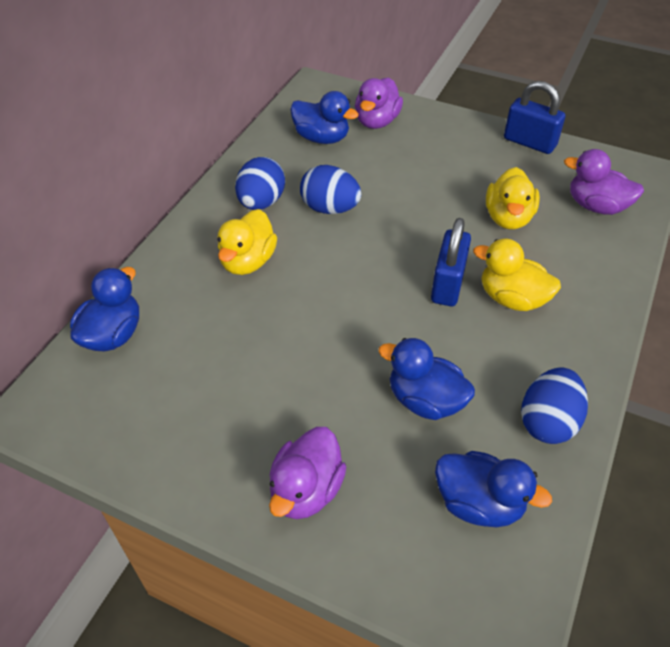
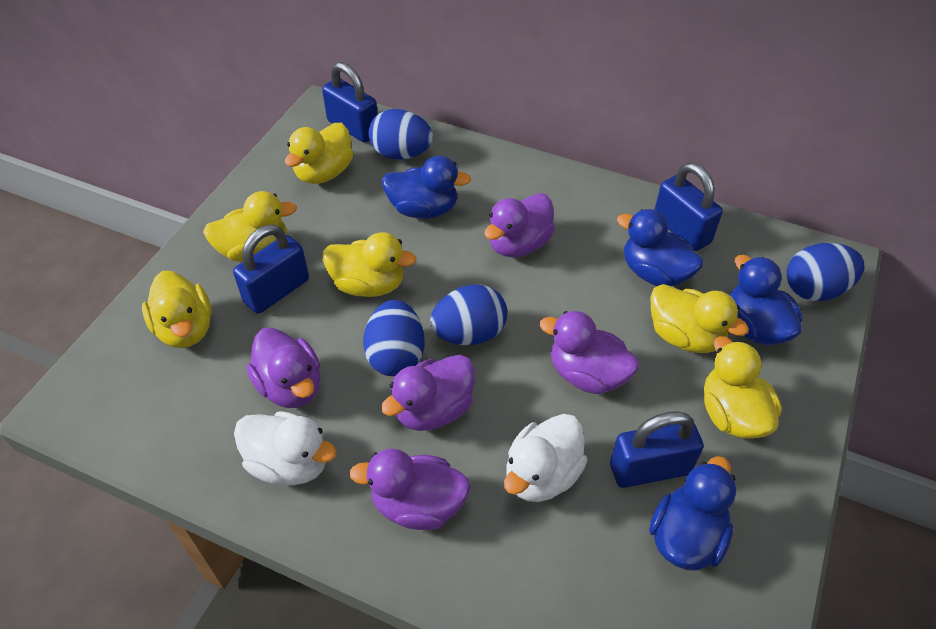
blue egg: 3 -> 4
blue padlock: 2 -> 4
purple duck: 3 -> 5
white duck: 0 -> 2
yellow duck: 3 -> 6

